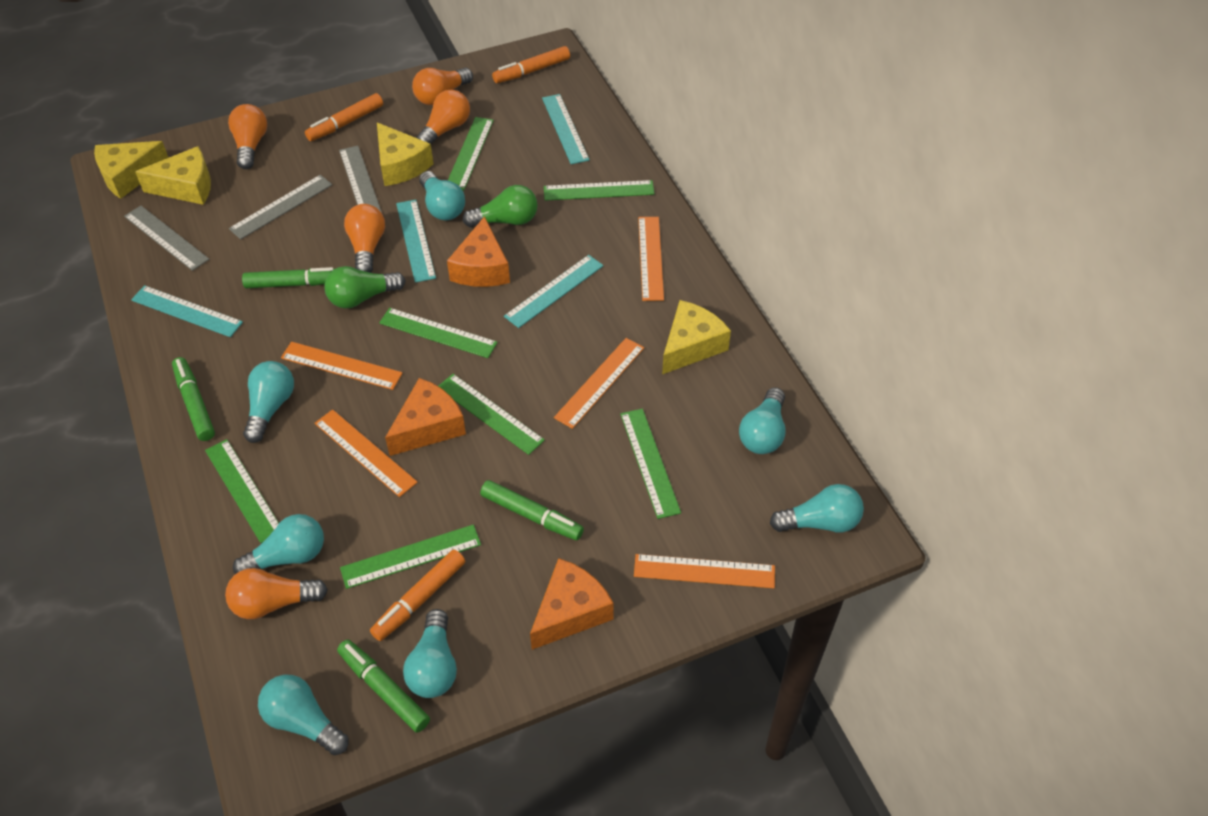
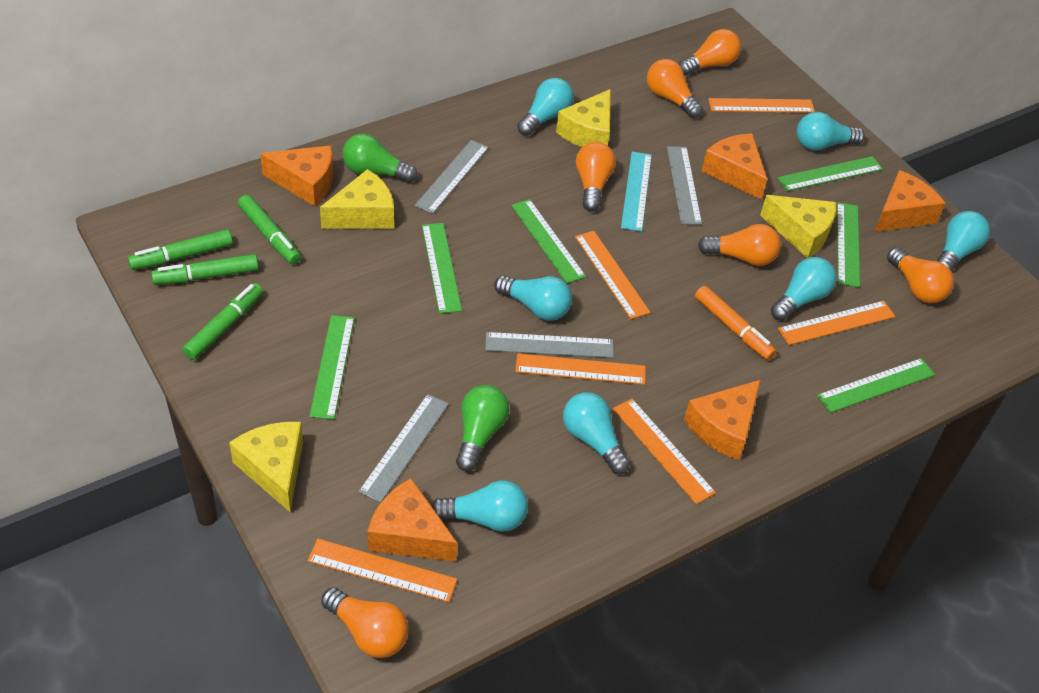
green ruler: 7 -> 6
grey ruler: 3 -> 4
orange cheese: 3 -> 5
orange light bulb: 5 -> 6
orange marker: 3 -> 1
orange ruler: 5 -> 6
turquoise ruler: 4 -> 1

